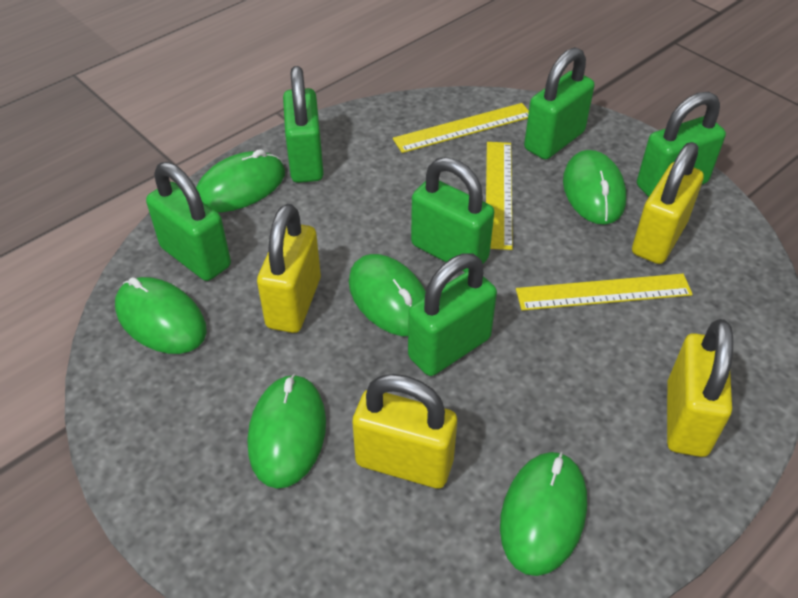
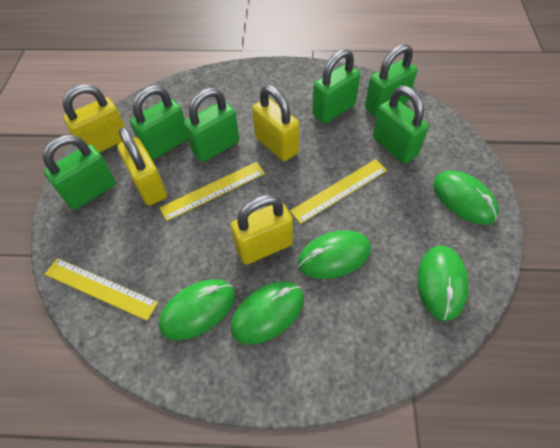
green mouse: 6 -> 5

